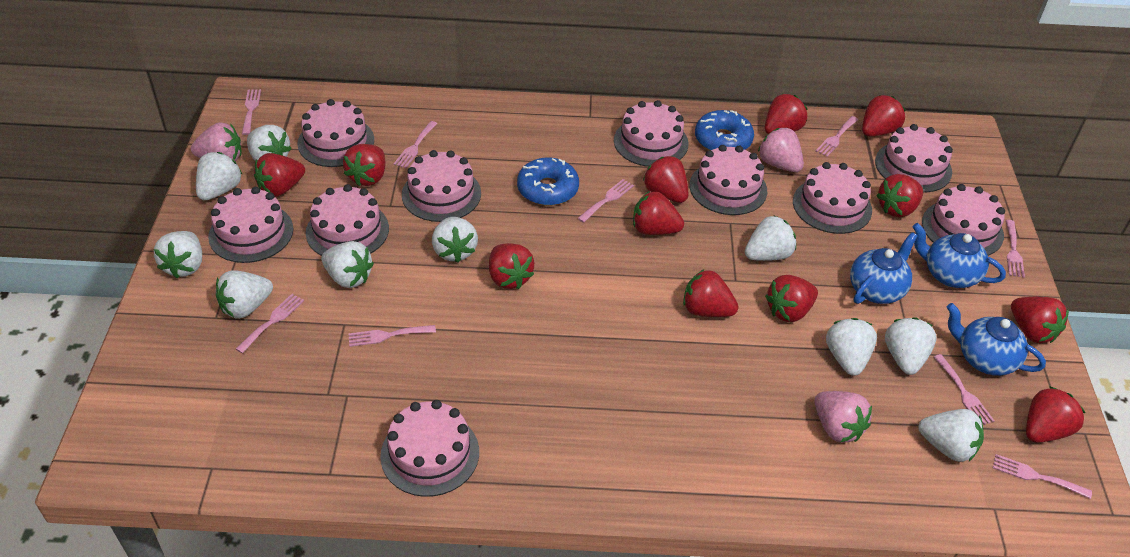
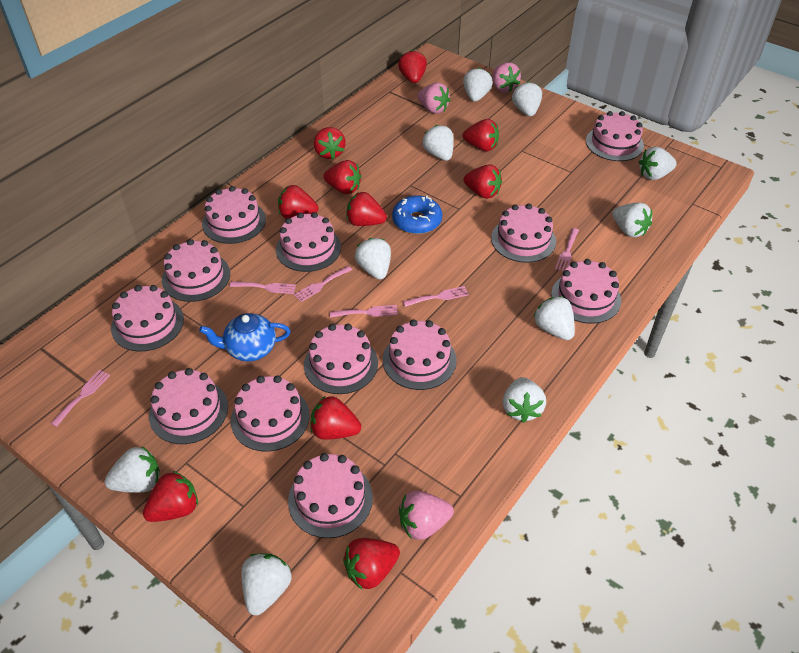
blue donut: 2 -> 1
blue teapot: 3 -> 1
pink cake: 10 -> 12
pink fork: 9 -> 6
red strawberry: 12 -> 10

